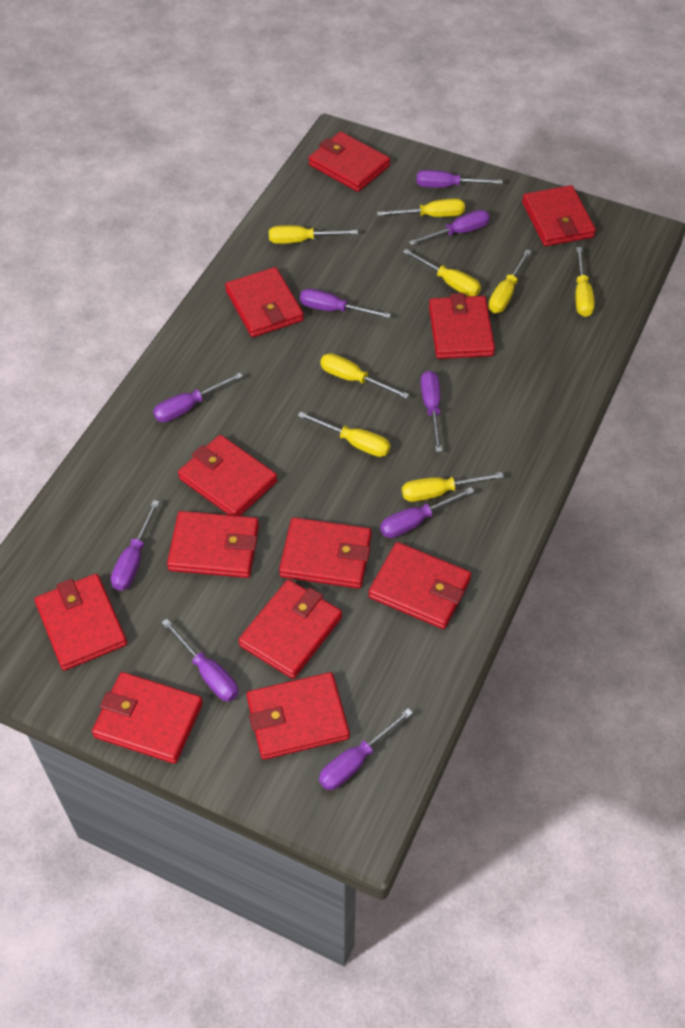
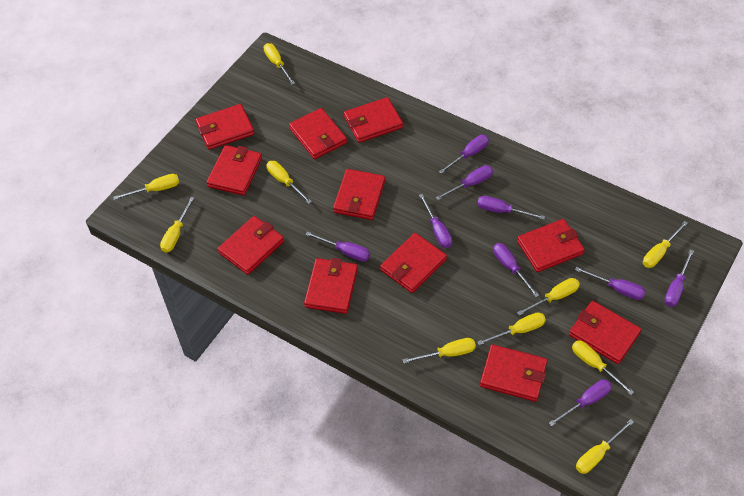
red wallet: 12 -> 11
yellow screwdriver: 8 -> 10

